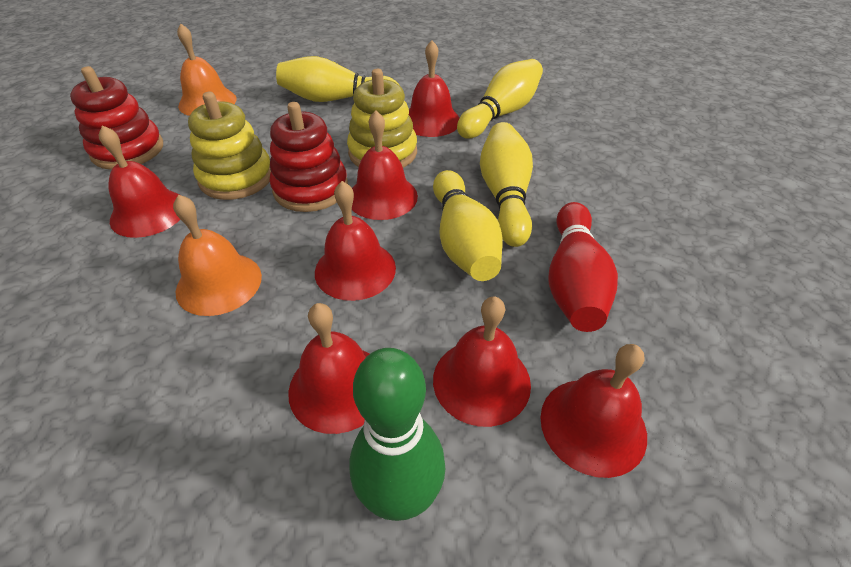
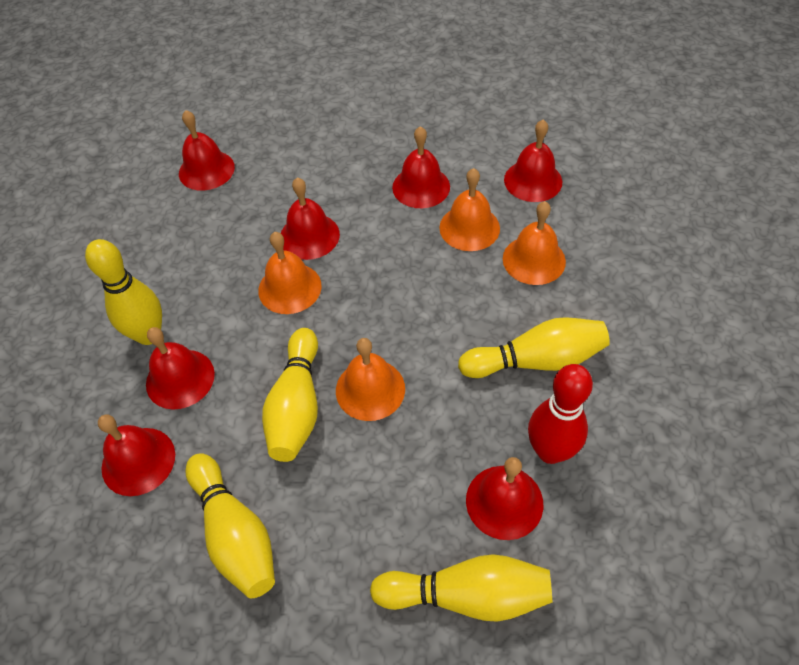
green bowling pin: 1 -> 0
orange bell: 2 -> 4
red stacking toy: 2 -> 0
yellow bowling pin: 4 -> 5
yellow stacking toy: 2 -> 0

